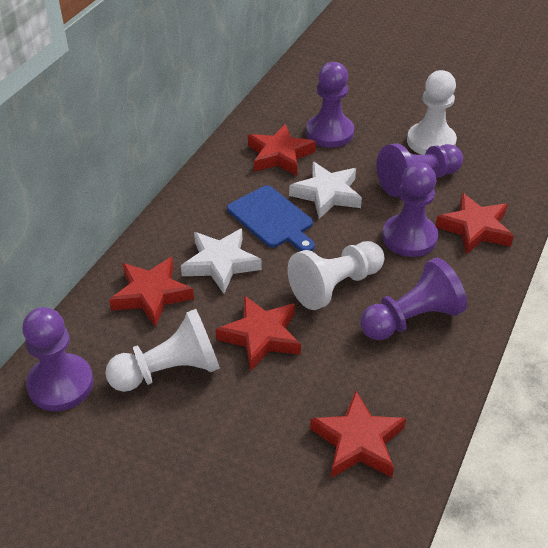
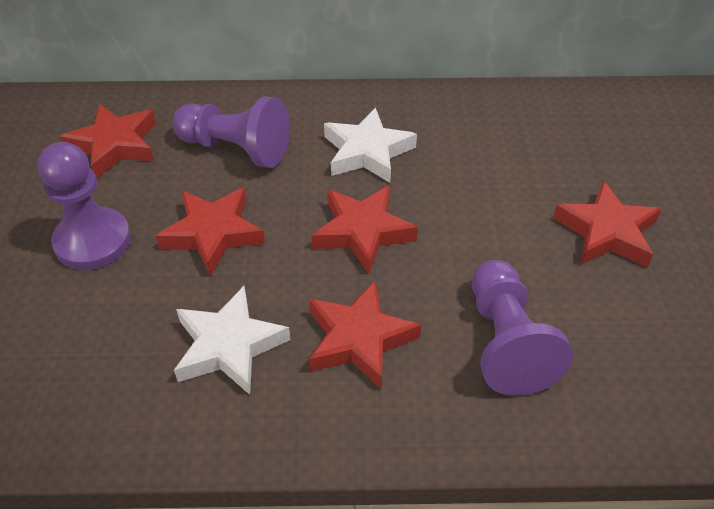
blue cutting board: 1 -> 0
purple pawn: 5 -> 3
white pawn: 3 -> 0

